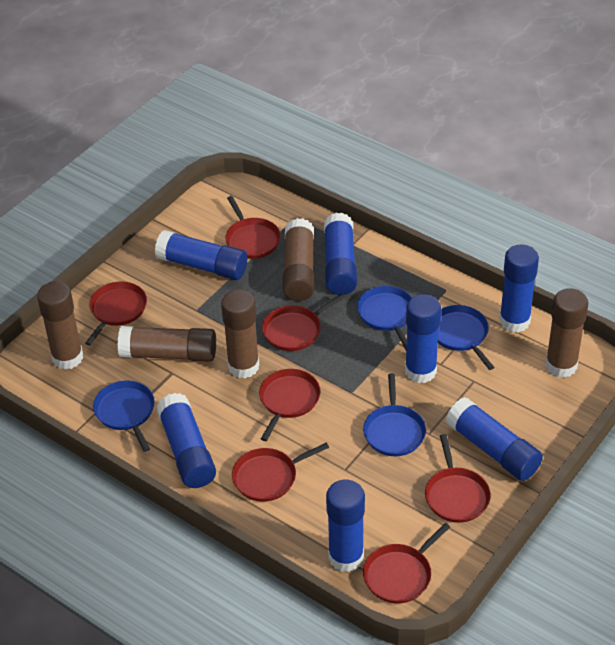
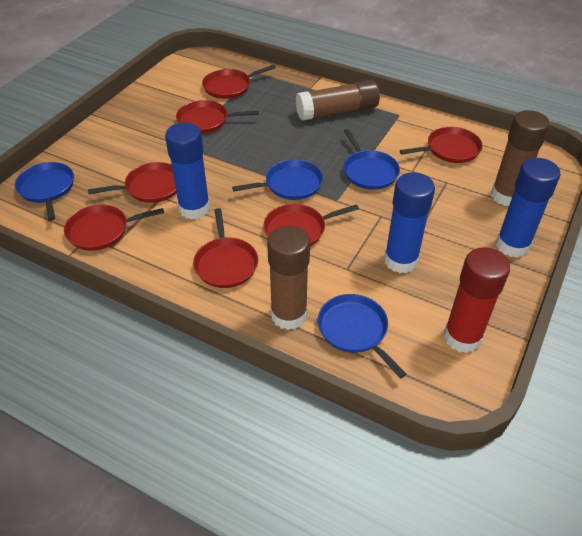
blue glue stick: 7 -> 3
brown glue stick: 5 -> 3
red glue stick: 0 -> 1

